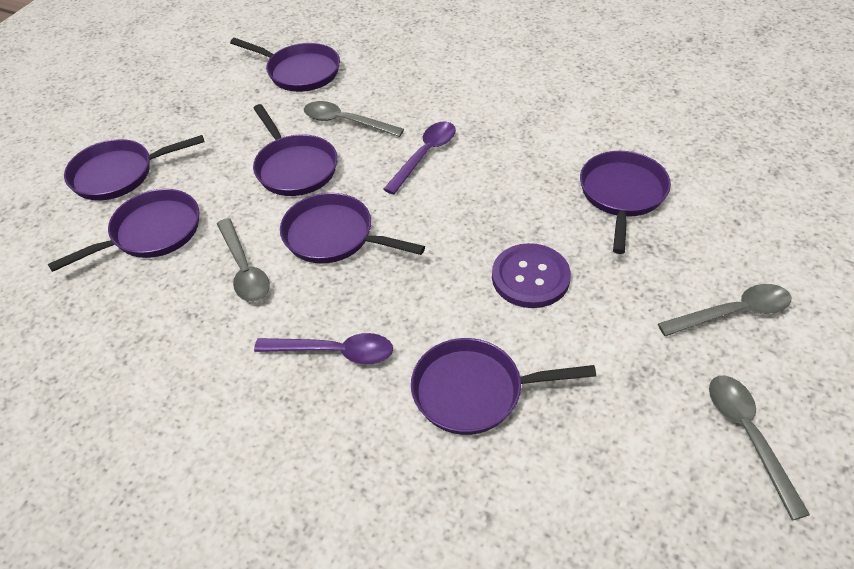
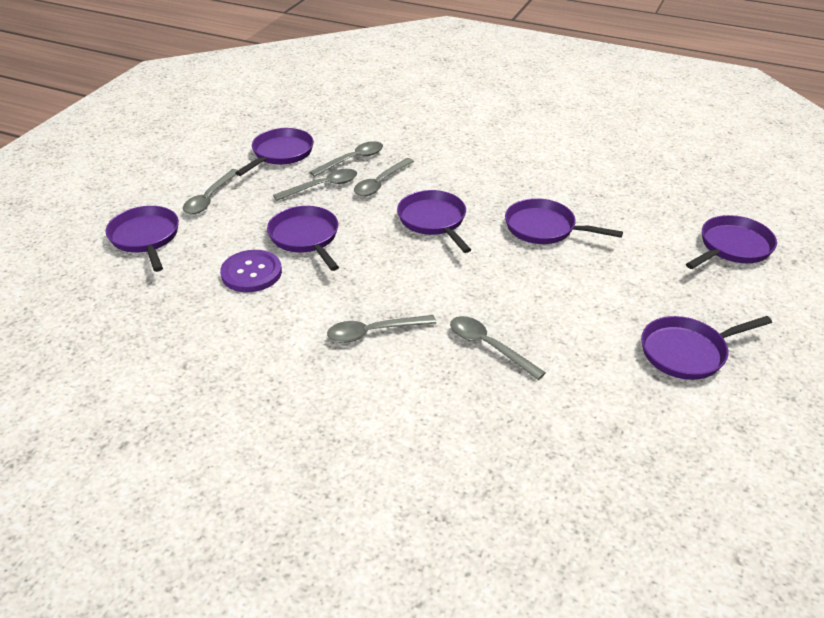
grey spoon: 4 -> 6
purple spoon: 2 -> 0

